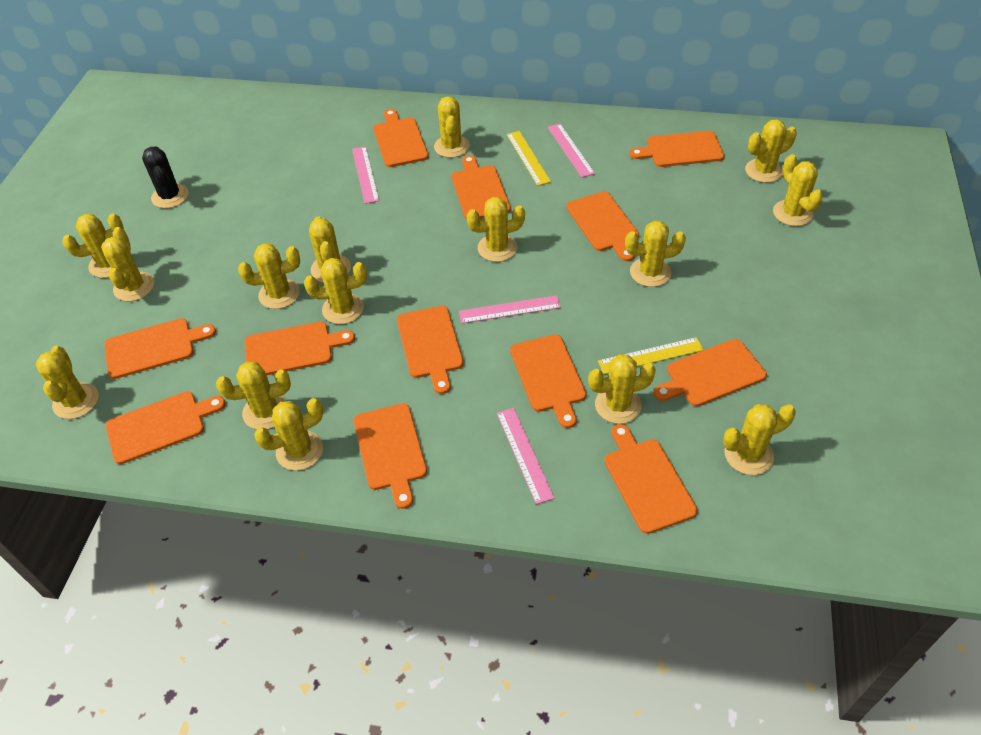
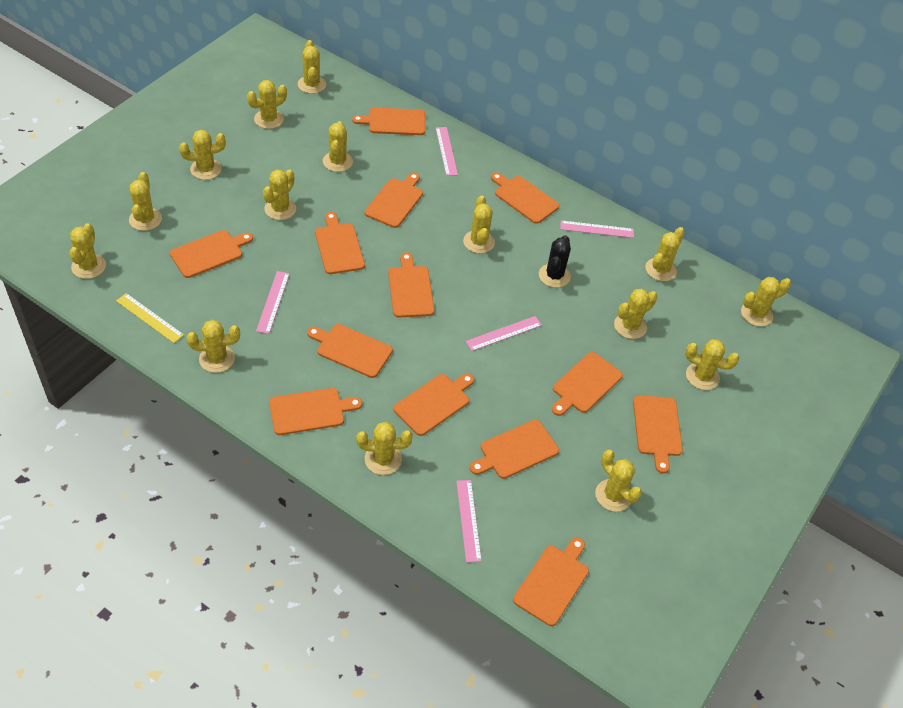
orange cutting board: 12 -> 13
pink ruler: 4 -> 5
yellow ruler: 2 -> 1

